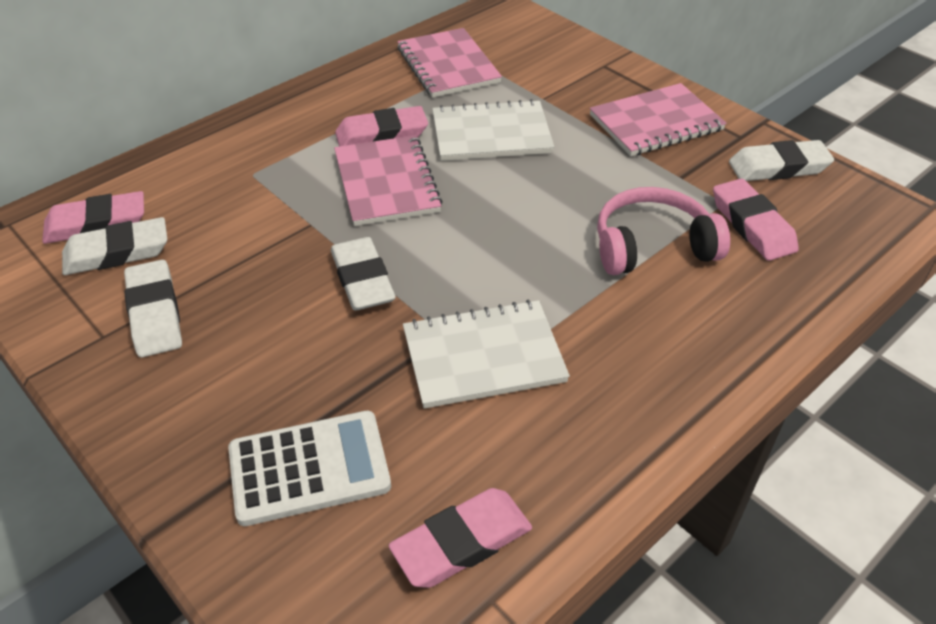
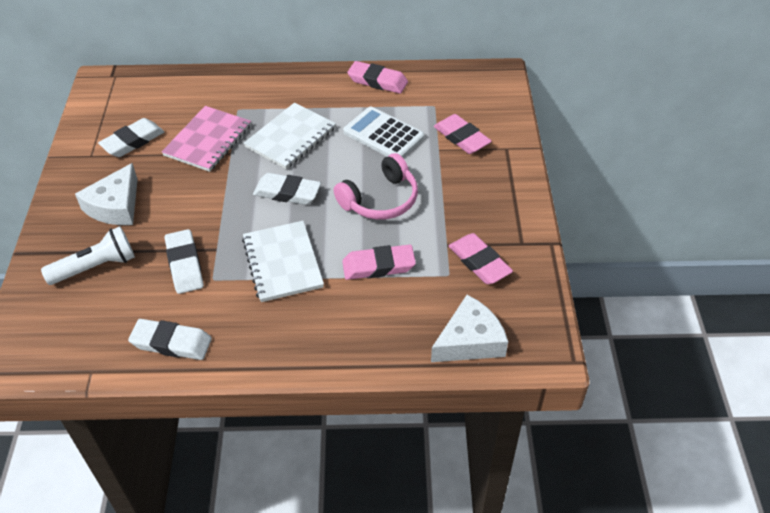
pink notebook: 3 -> 1
white cheese: 0 -> 2
white flashlight: 0 -> 1

